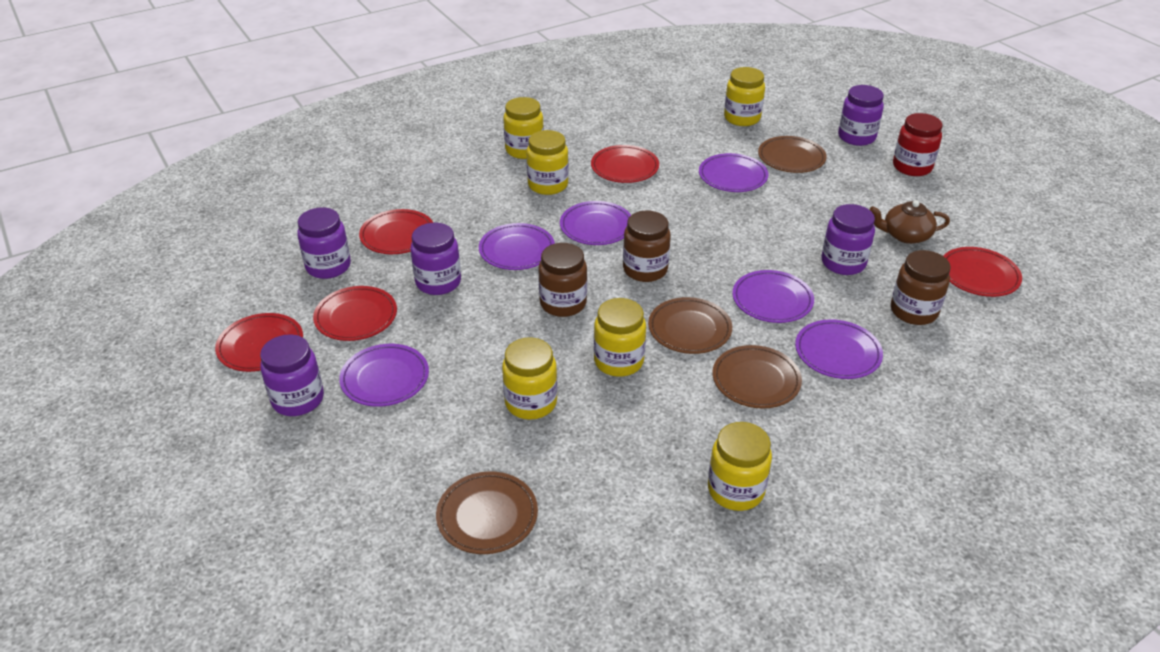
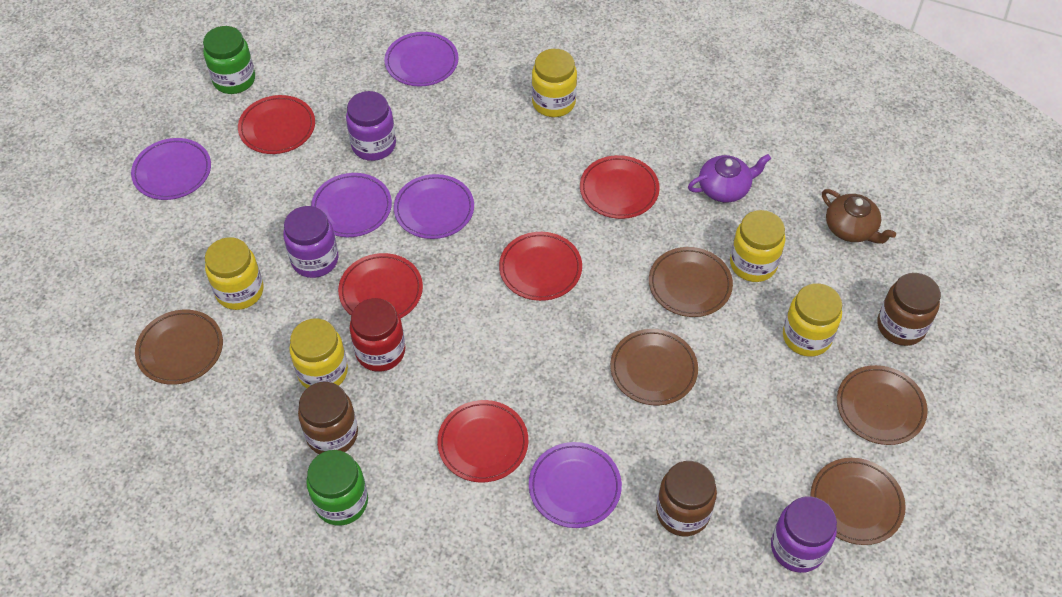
brown plate: 4 -> 5
green jar: 0 -> 2
purple jar: 5 -> 3
purple plate: 6 -> 5
purple teapot: 0 -> 1
yellow jar: 6 -> 5

